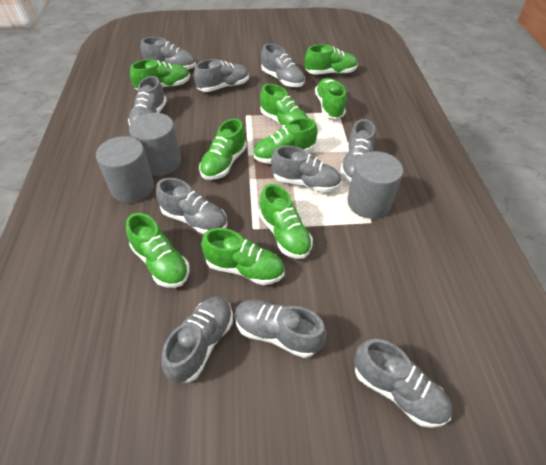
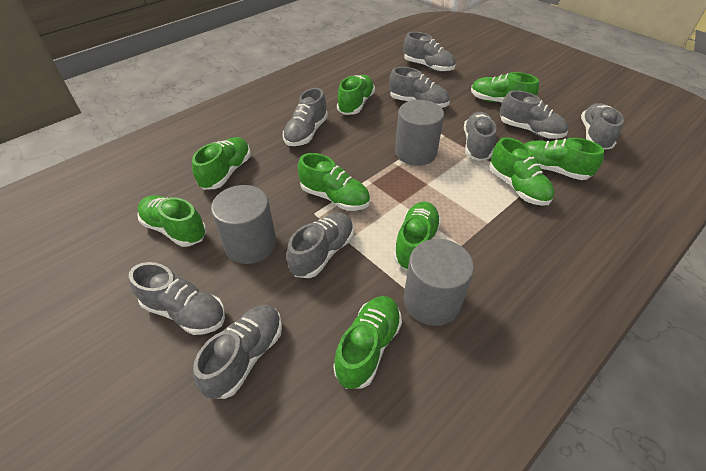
grey shoe: 10 -> 9

